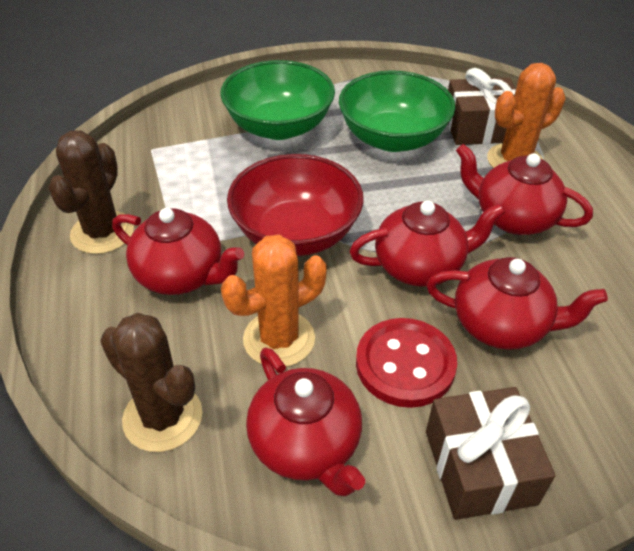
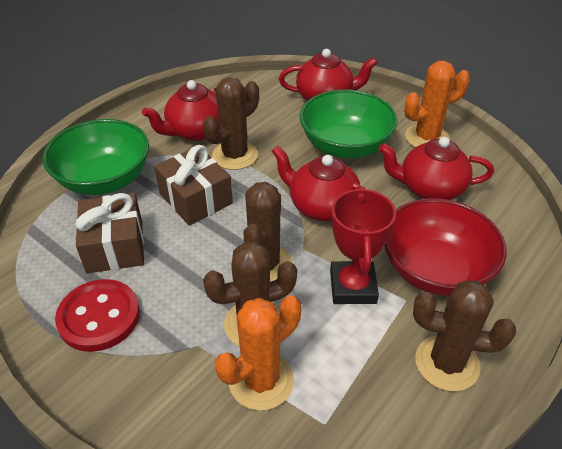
brown cactus: 2 -> 4
red teapot: 5 -> 4
red trophy: 0 -> 1

